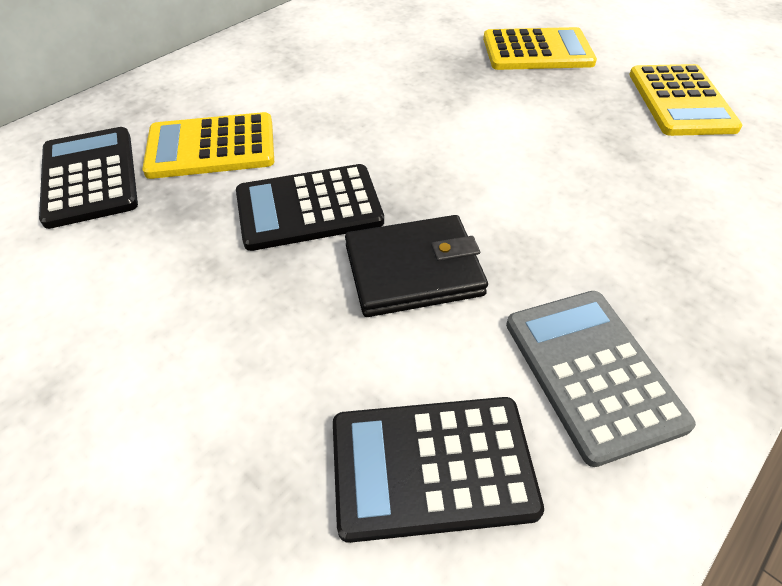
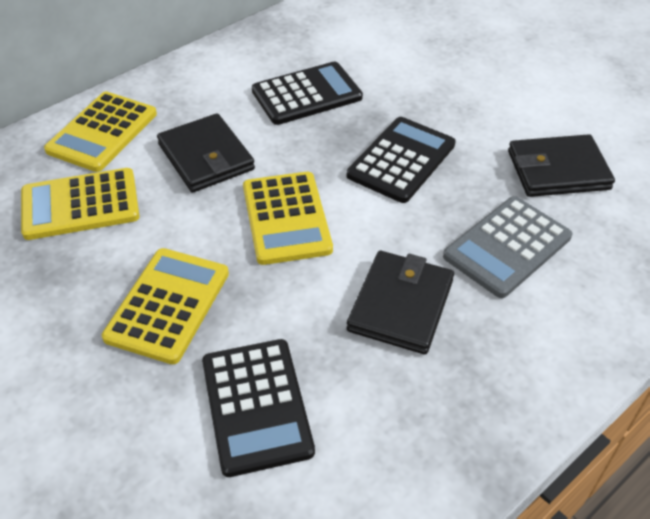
black wallet: 1 -> 3
yellow calculator: 3 -> 4

